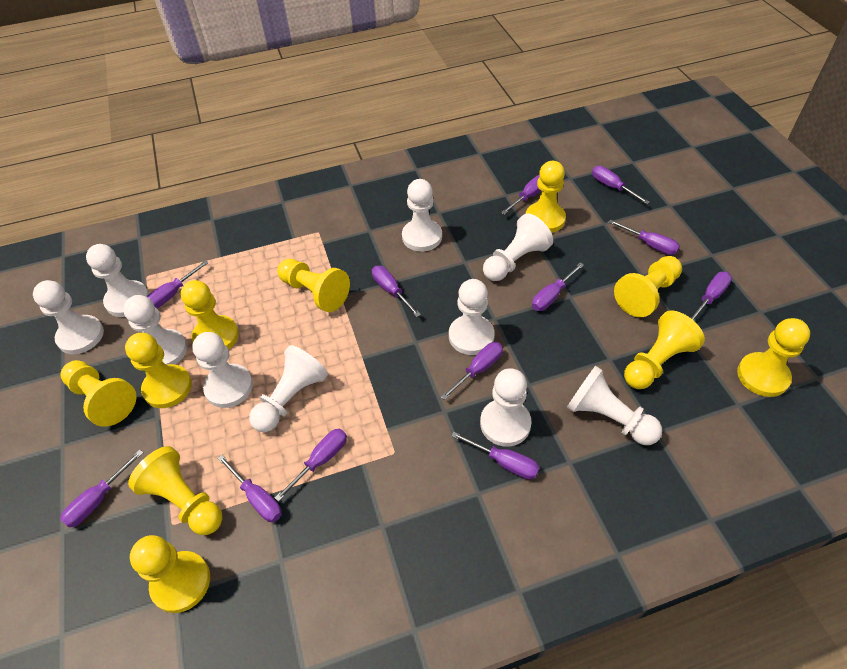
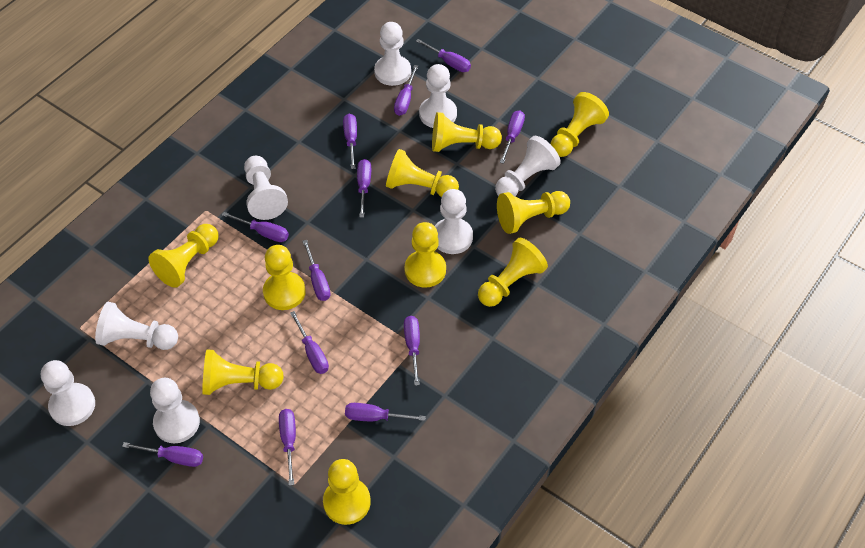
white pawn: 10 -> 8

